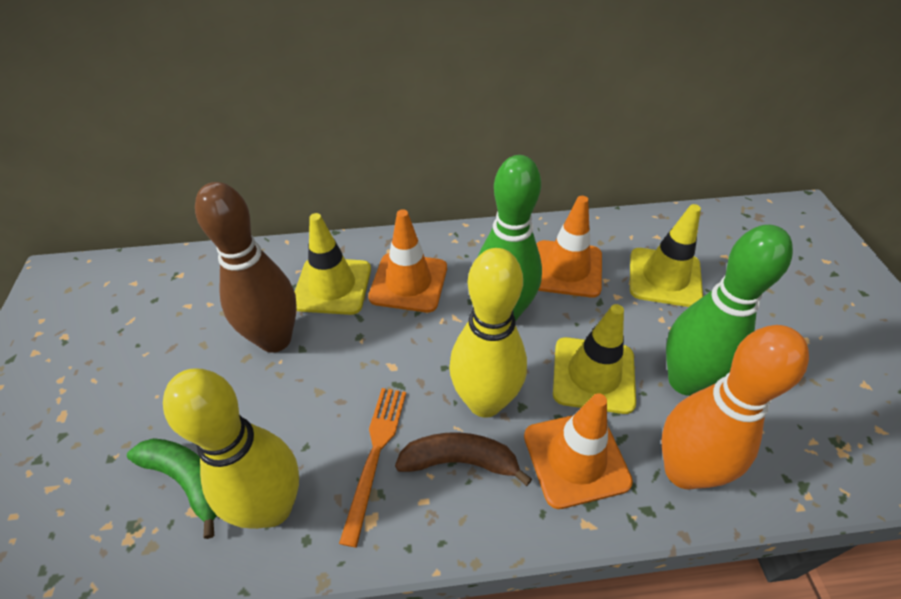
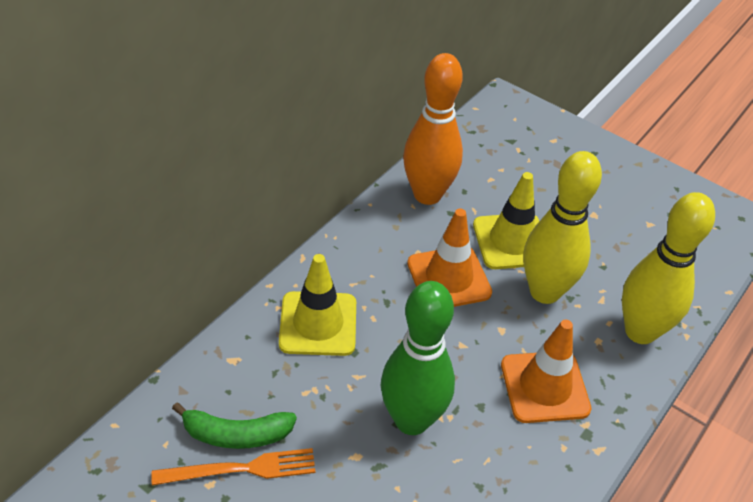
brown banana: 1 -> 0
brown bowling pin: 1 -> 0
green bowling pin: 2 -> 1
orange traffic cone: 3 -> 2
yellow traffic cone: 3 -> 2

